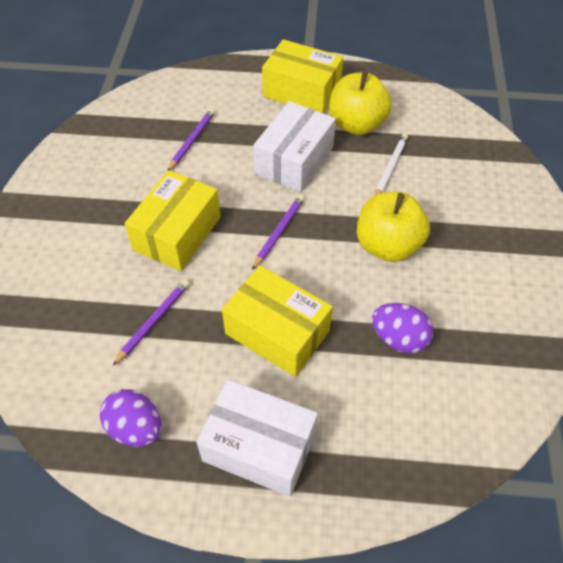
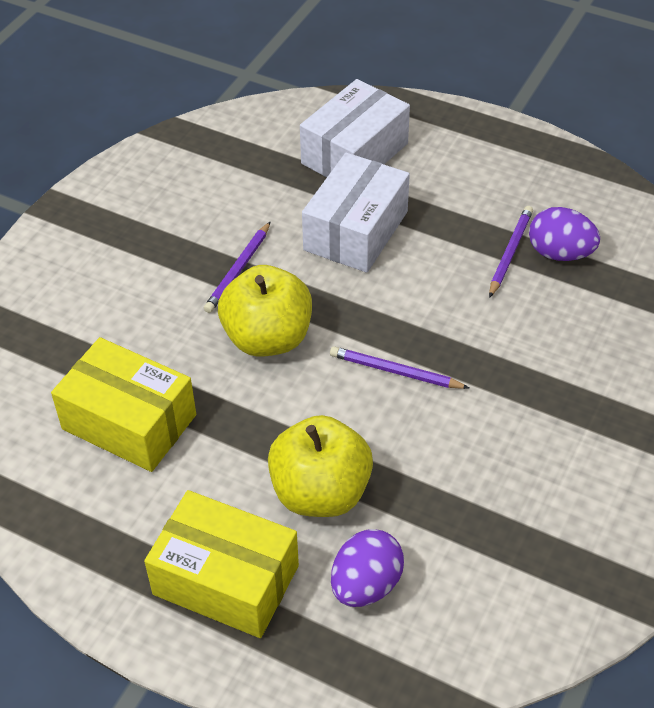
white pencil: 1 -> 0
yellow box: 3 -> 2

